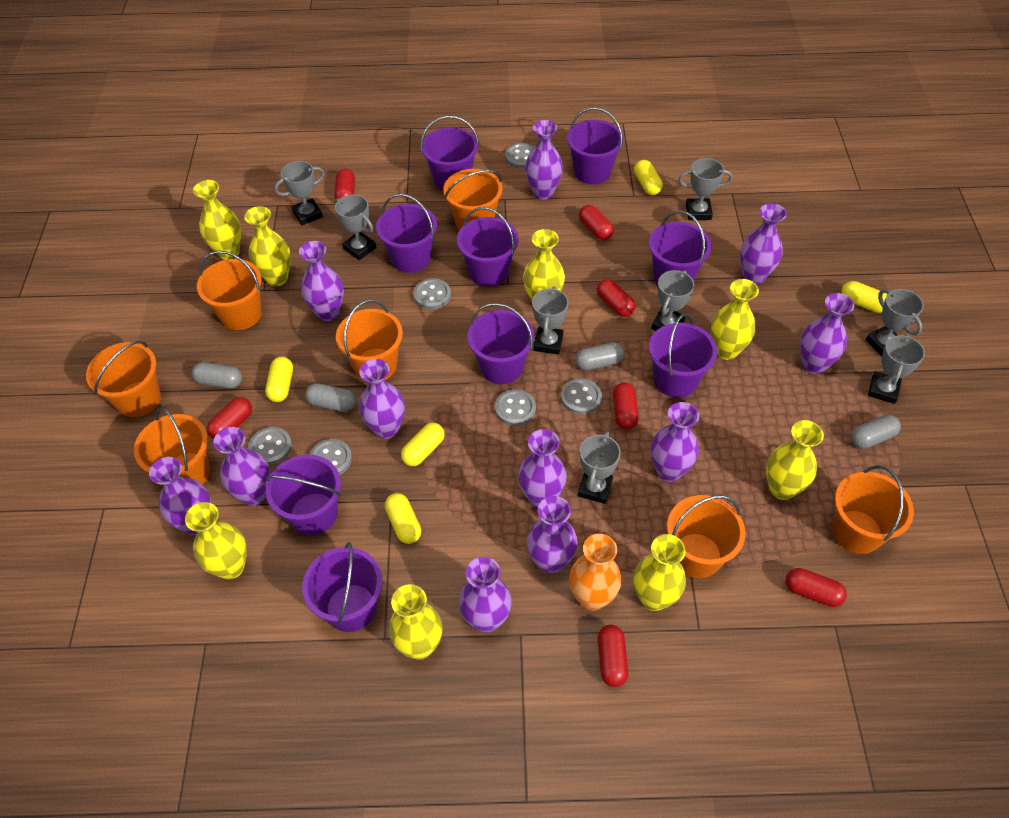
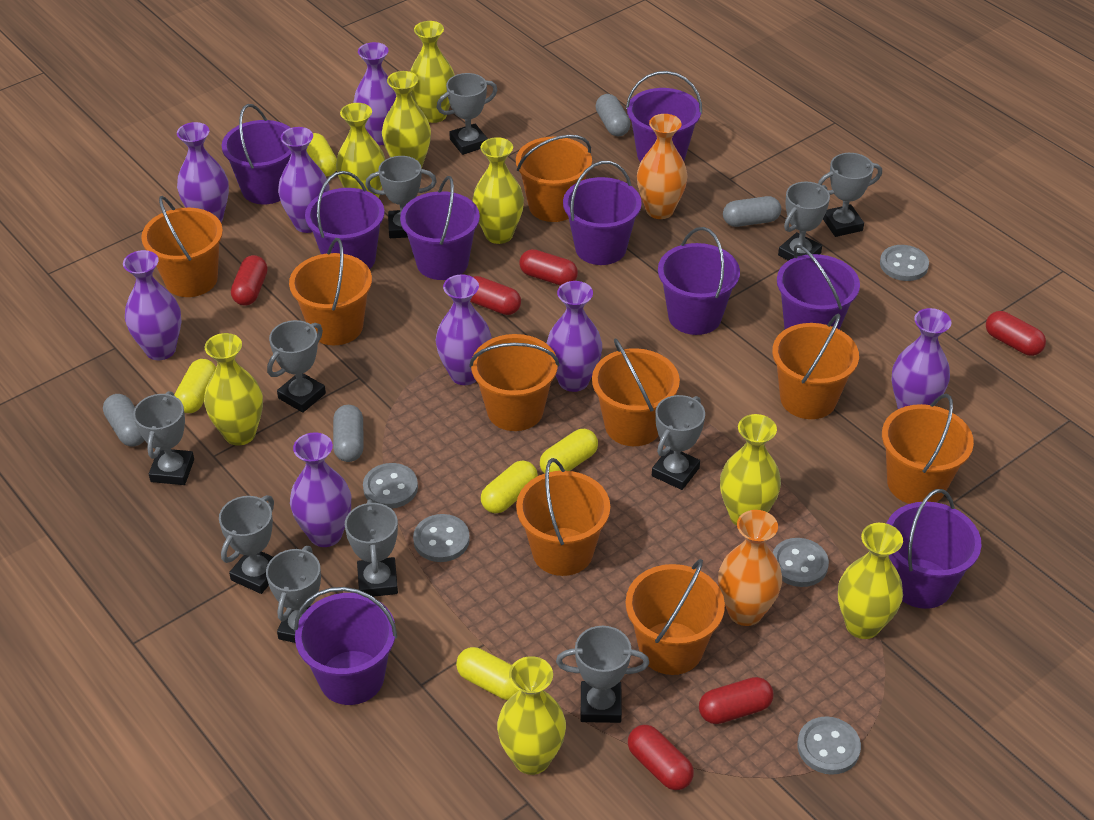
grey button: 6 -> 5
grey trophy: 8 -> 11
orange bucket: 7 -> 9
orange vase: 1 -> 2
purple vase: 11 -> 8
red capsule: 7 -> 6

